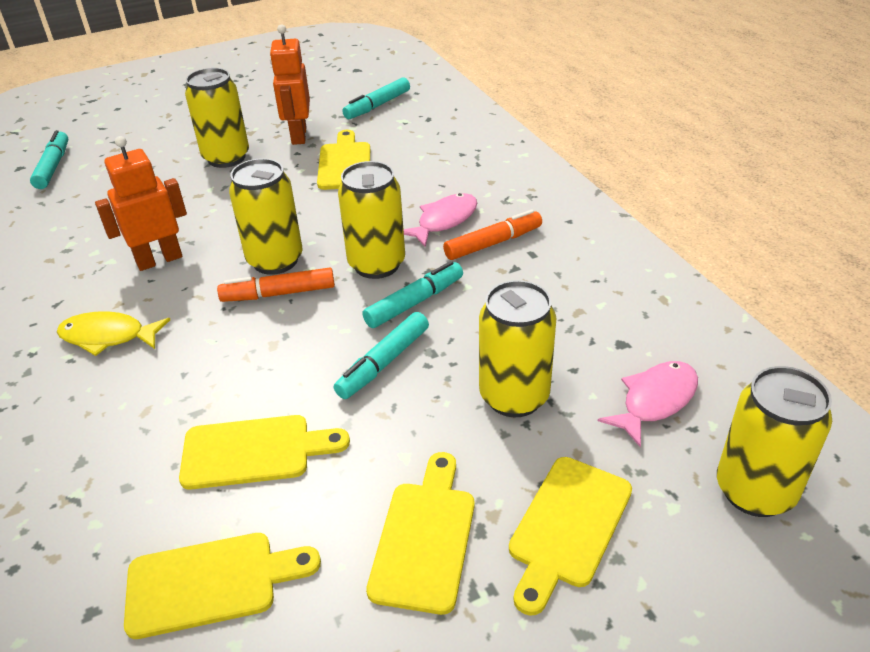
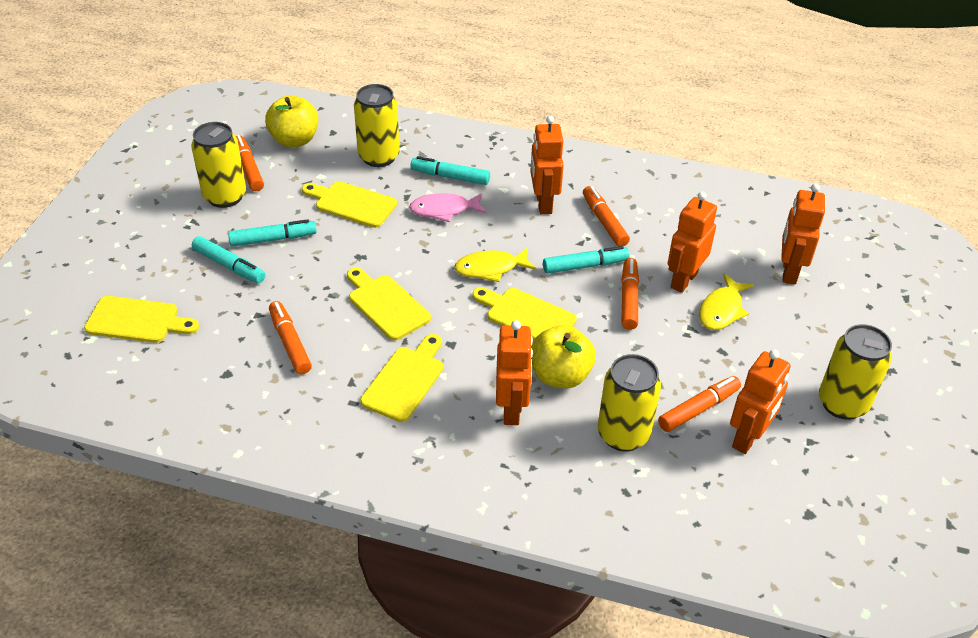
orange marker: 2 -> 5
orange robot: 2 -> 5
pink fish: 2 -> 1
yellow apple: 0 -> 2
yellow can: 5 -> 4
yellow fish: 1 -> 2

